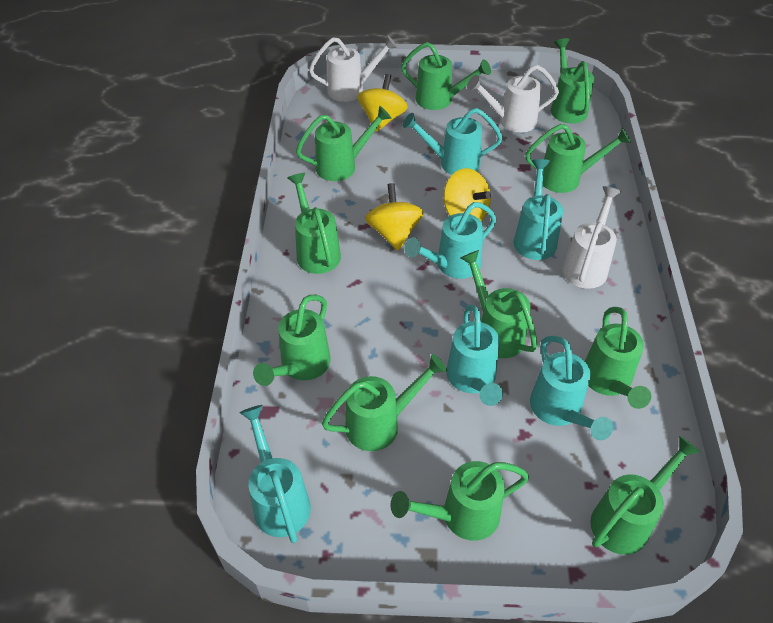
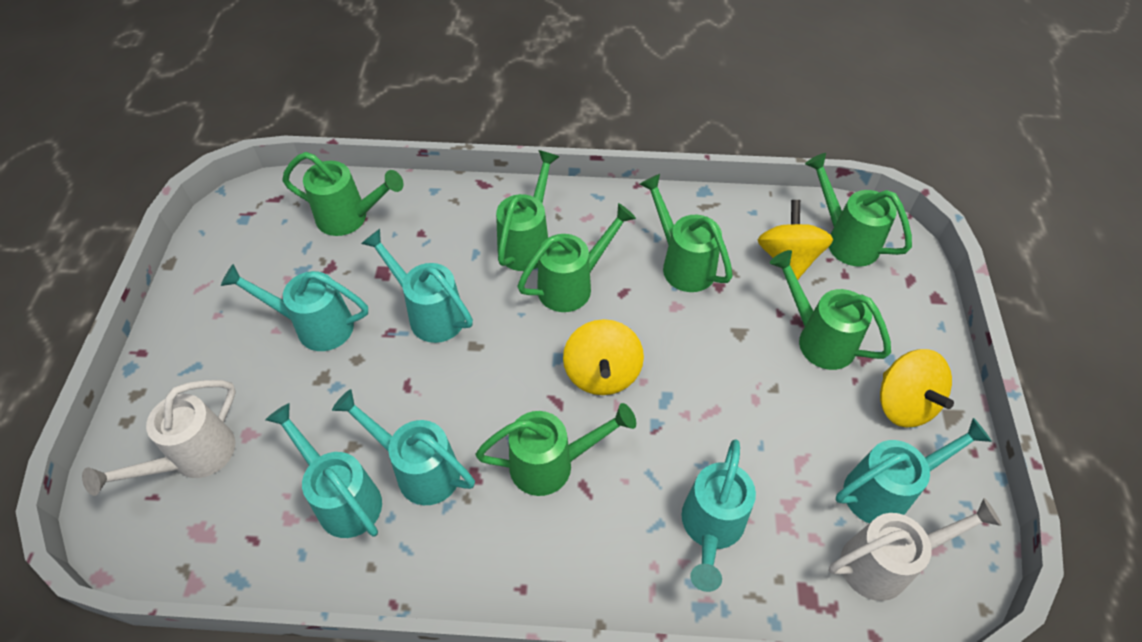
green watering can: 11 -> 7
white watering can: 3 -> 2

